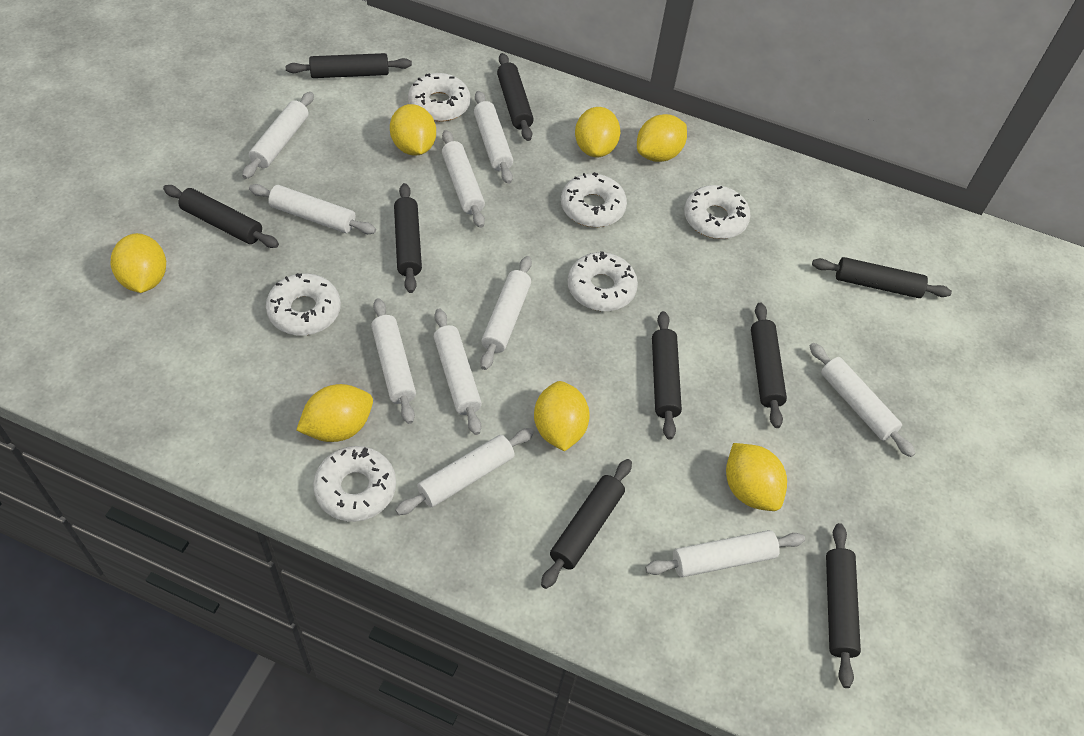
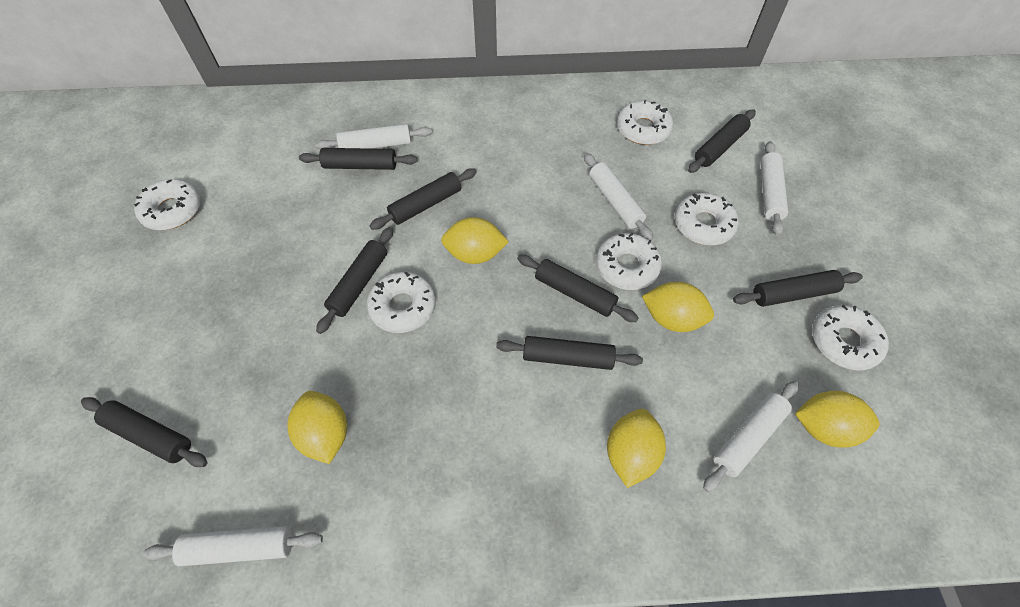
black rolling pin: 9 -> 8
white rolling pin: 10 -> 5
yellow lemon: 7 -> 5

